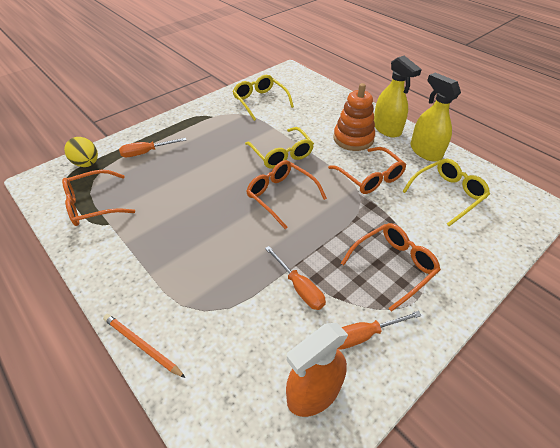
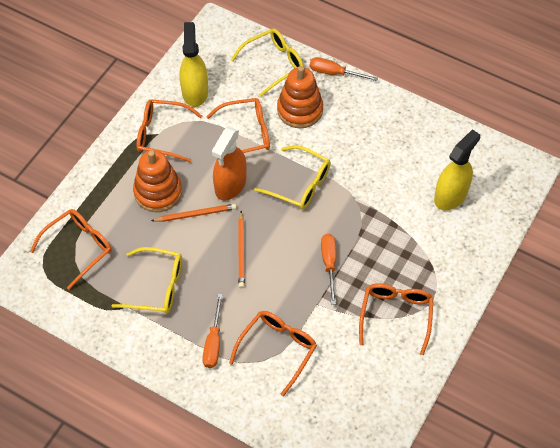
orange glasses: 4 -> 5
orange pencil: 1 -> 2
orange stacking toy: 1 -> 2
yellow egg: 1 -> 0

